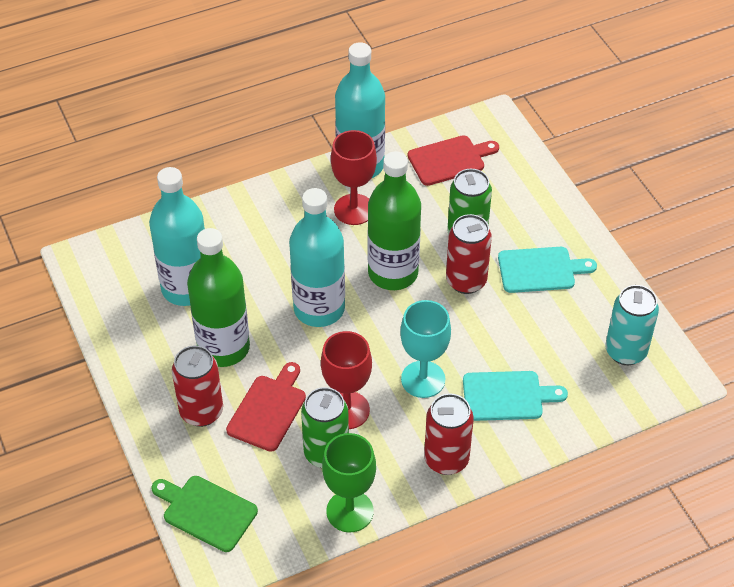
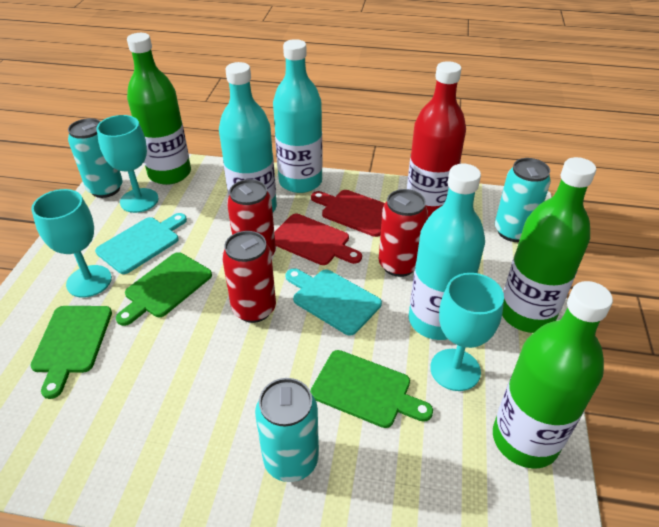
green bottle: 2 -> 3
green can: 2 -> 0
green cutting board: 1 -> 3
green goblet: 1 -> 0
red bottle: 0 -> 1
red goblet: 2 -> 0
turquoise can: 1 -> 3
turquoise goblet: 1 -> 3

